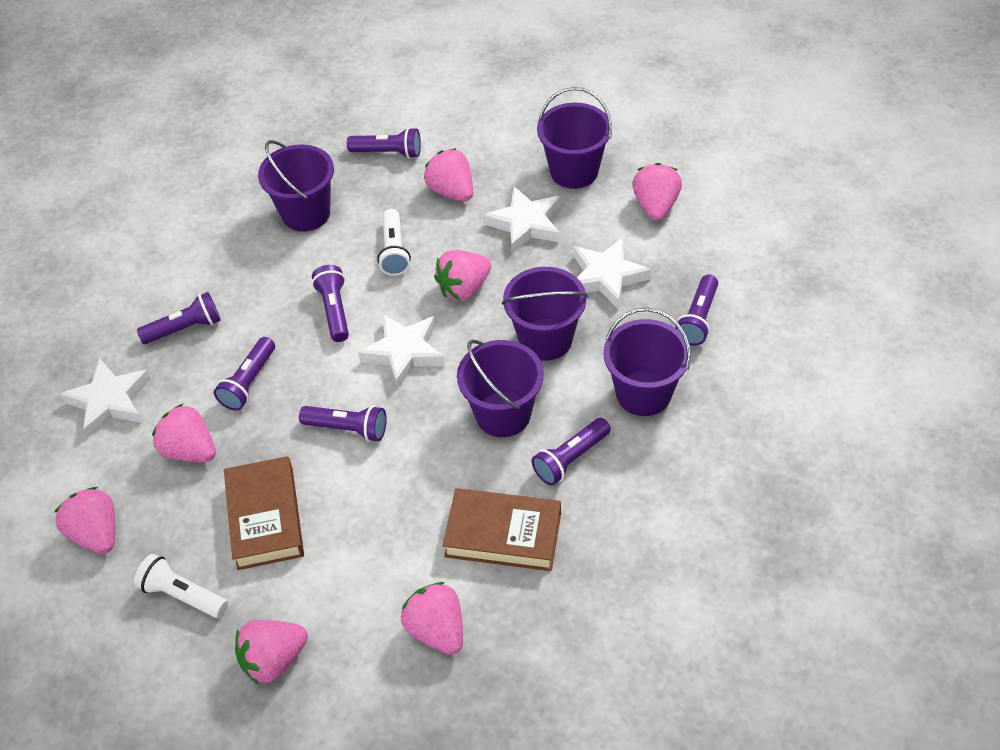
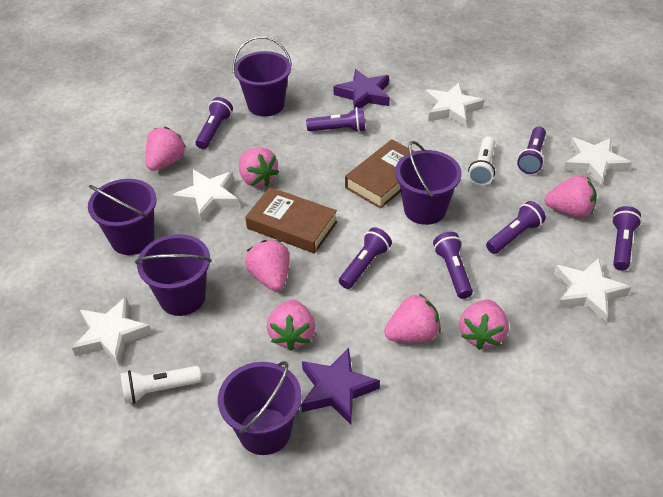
purple star: 0 -> 2
white star: 4 -> 5

